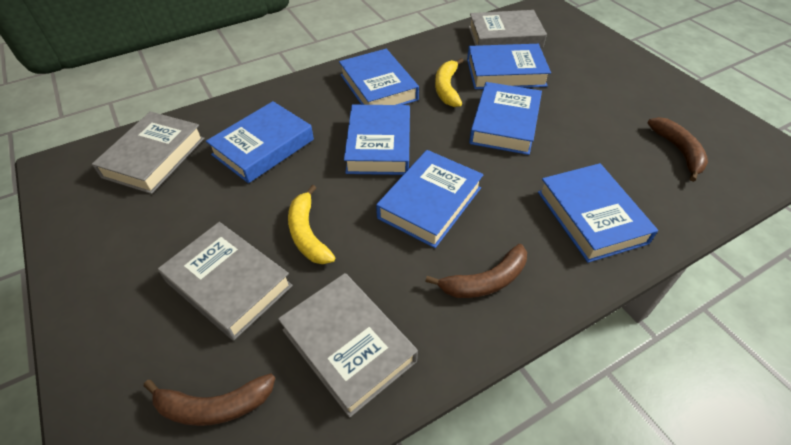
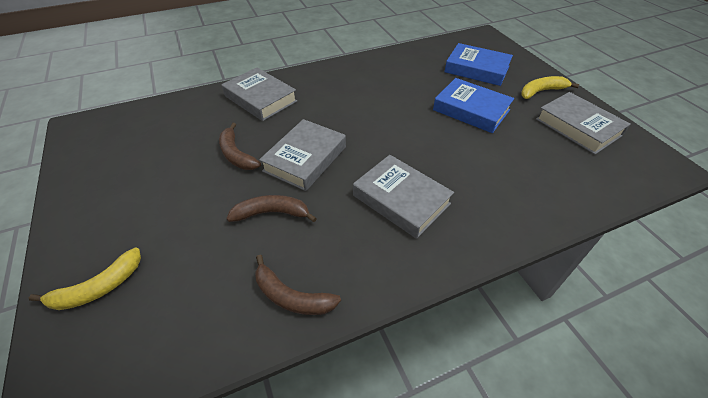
blue book: 7 -> 2

